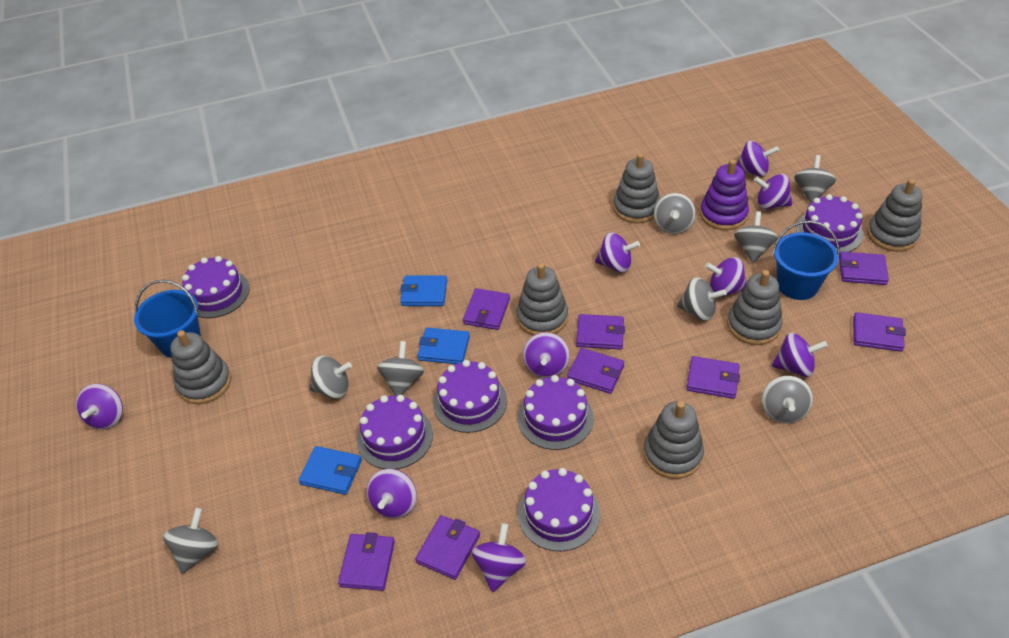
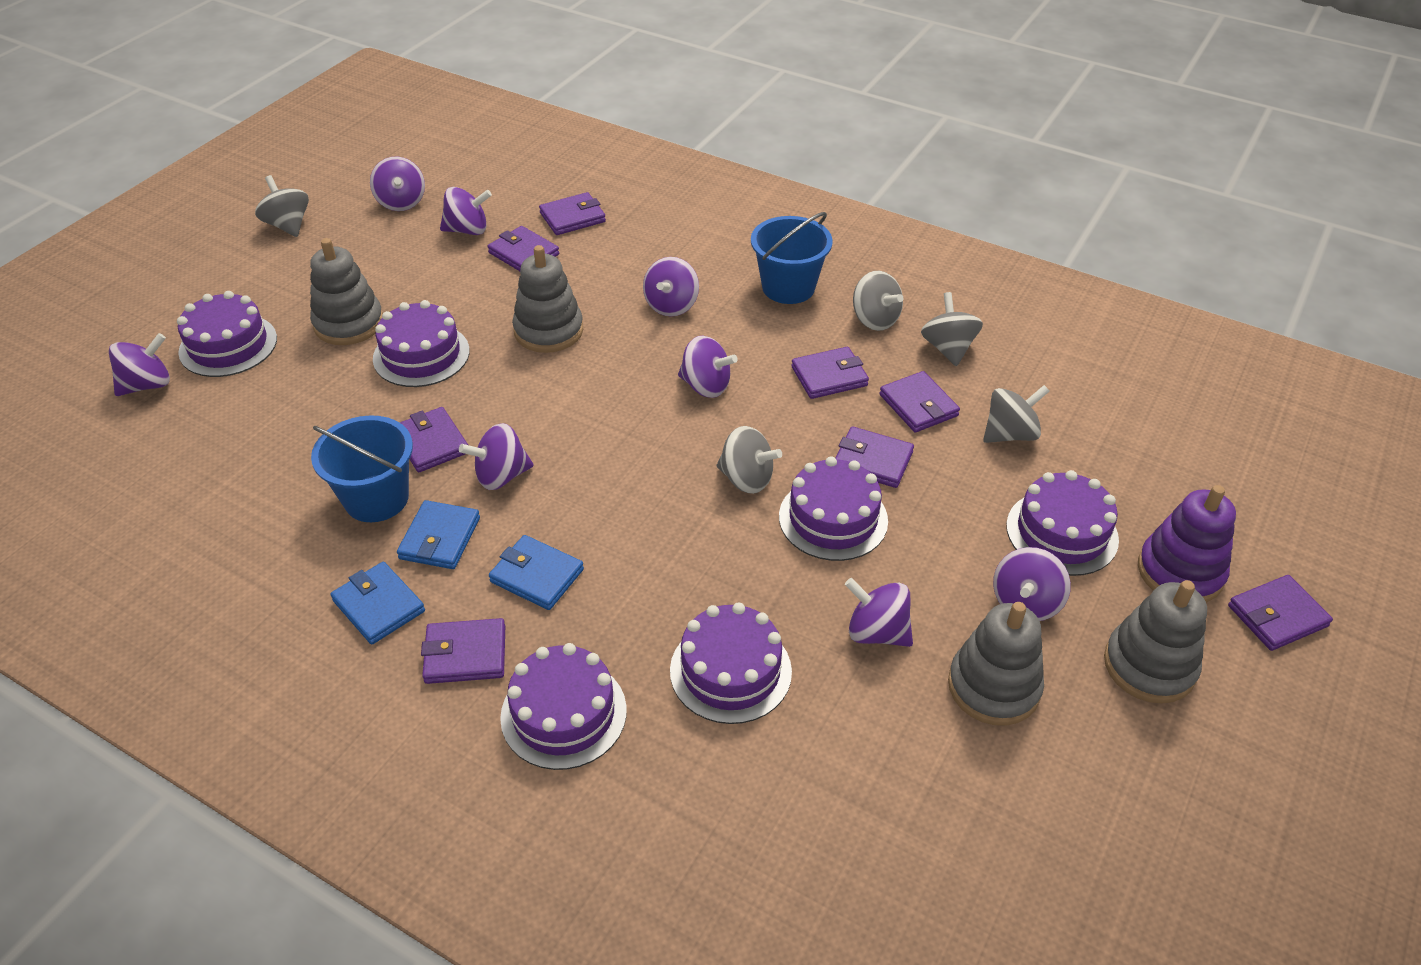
grey spinning top: 8 -> 5
grey stacking toy: 6 -> 4
purple spinning top: 9 -> 8

